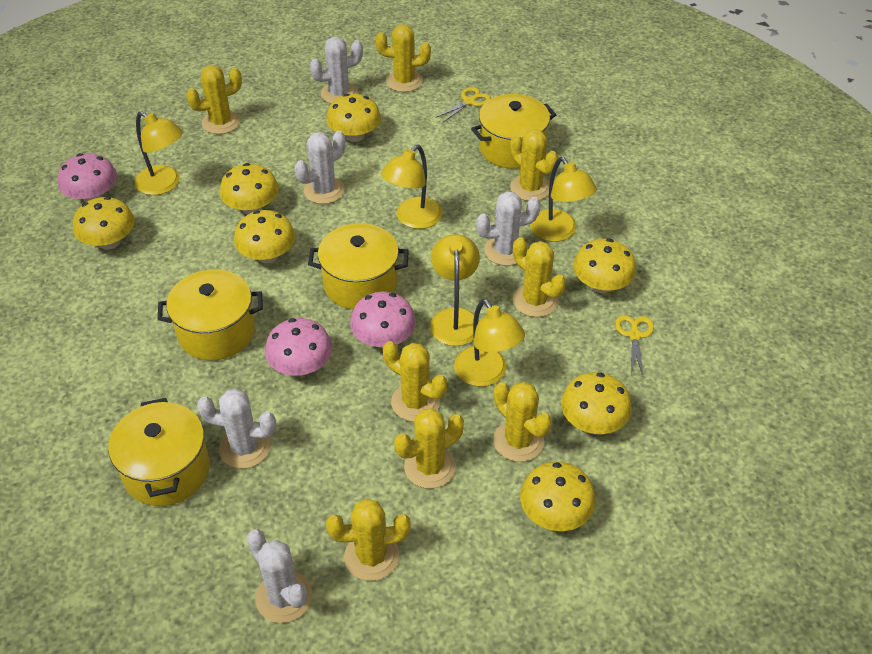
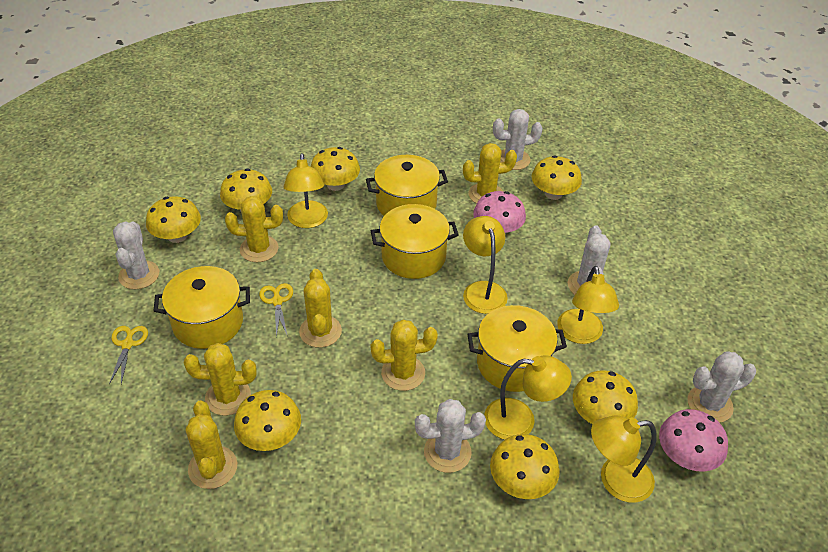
pink mushroom: 3 -> 2
yellow cactus: 8 -> 6

